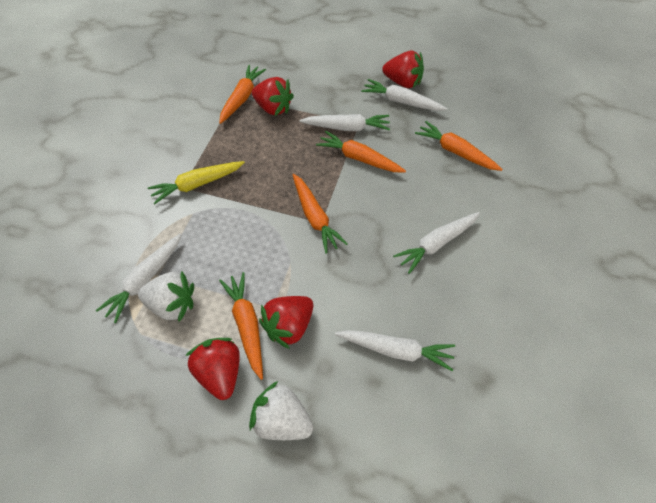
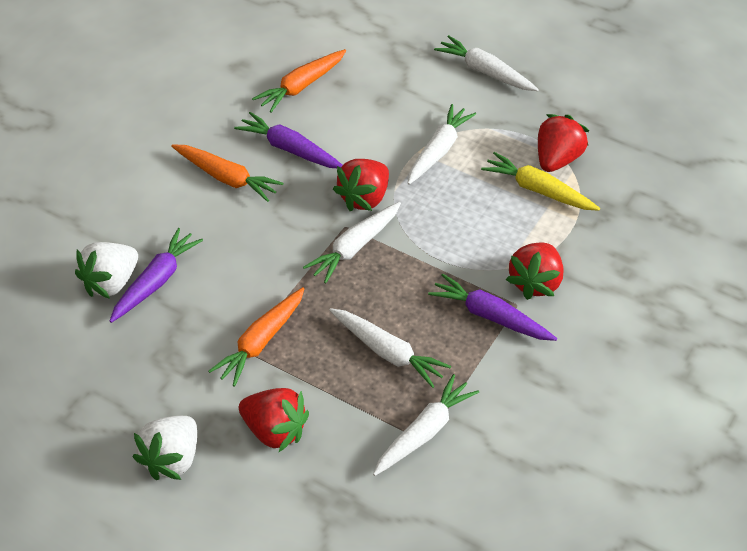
orange carrot: 5 -> 3
purple carrot: 0 -> 3

